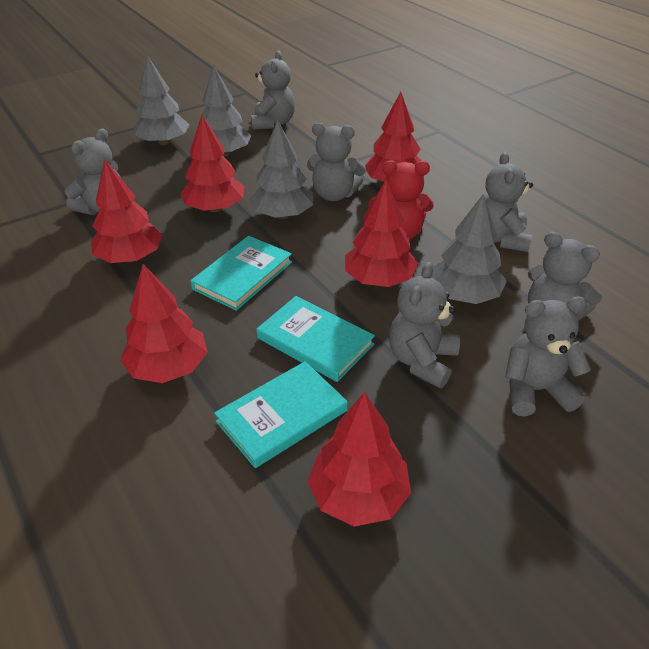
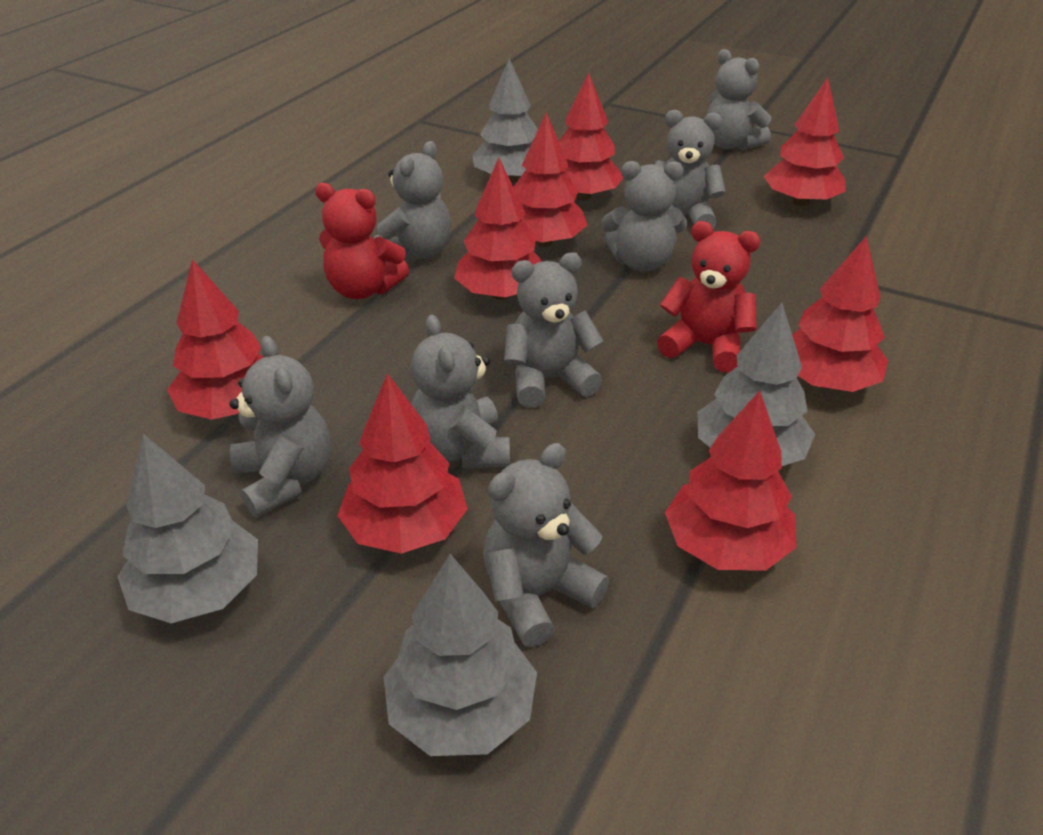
grey teddy bear: 7 -> 8
red teddy bear: 1 -> 2
red tree: 6 -> 8
turquoise book: 3 -> 0

